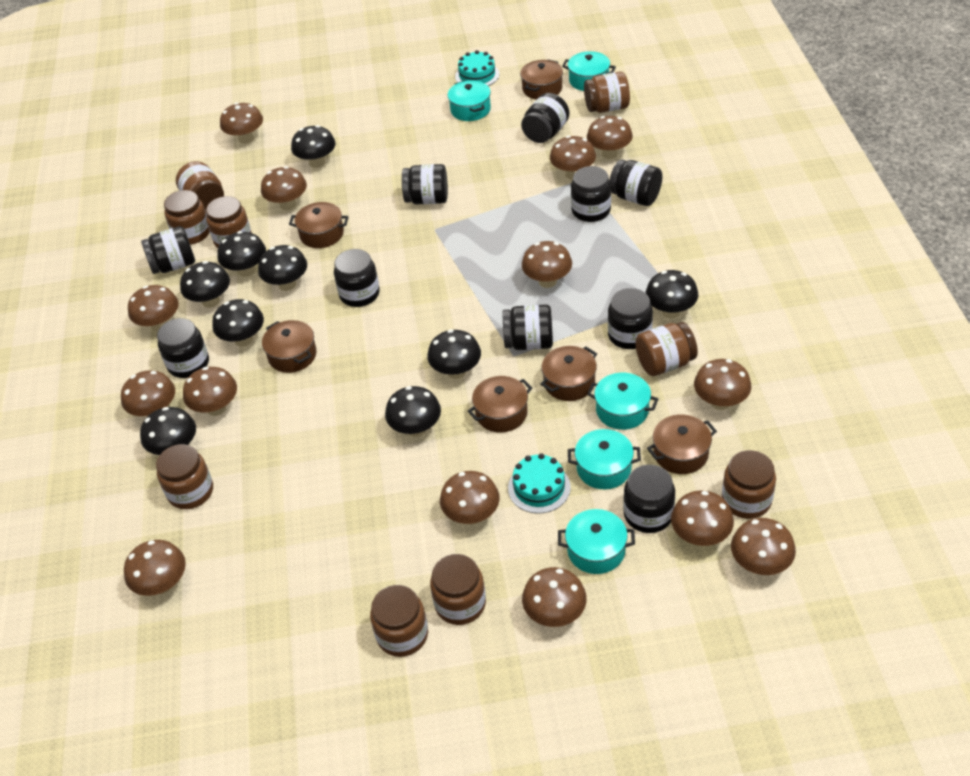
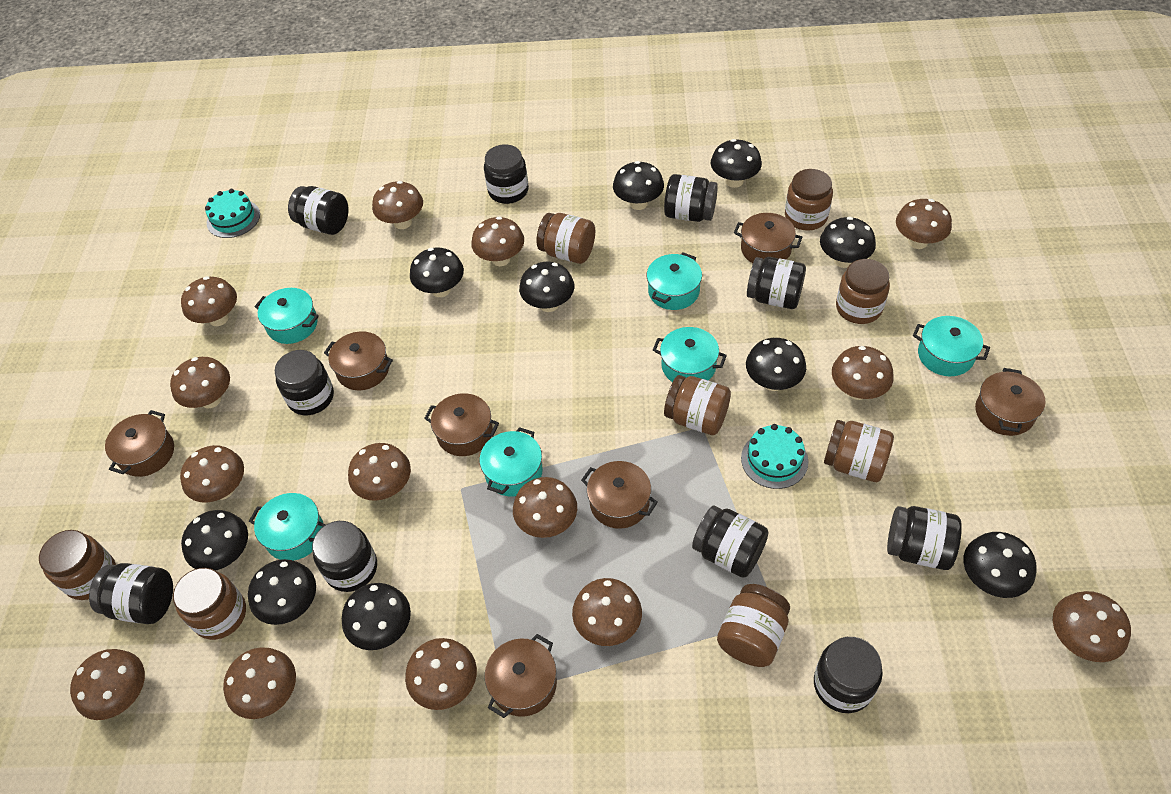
black mushroom: 9 -> 10
brown jar: 9 -> 8
brown pot: 6 -> 7
turquoise pot: 5 -> 6

